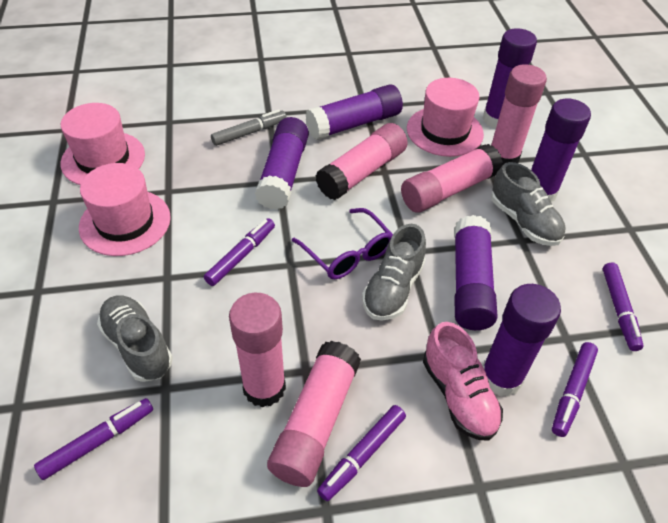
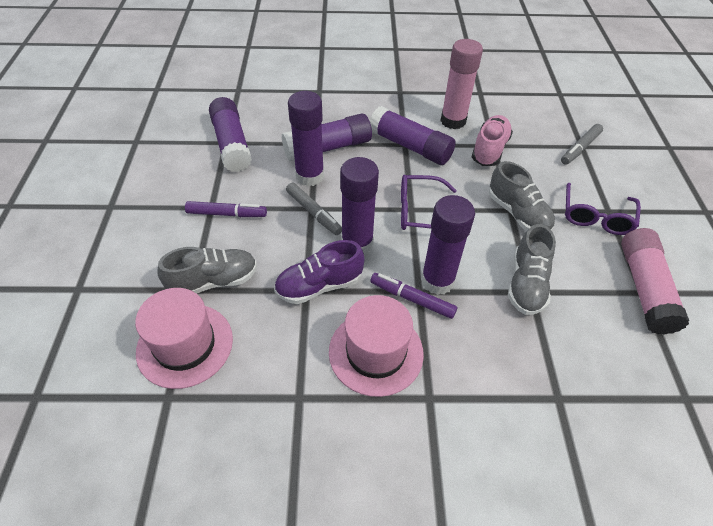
grey marker: 1 -> 2
pink glue stick: 5 -> 2
pink hat: 3 -> 2
purple glasses: 1 -> 2
purple marker: 5 -> 2
purple shoe: 0 -> 1

